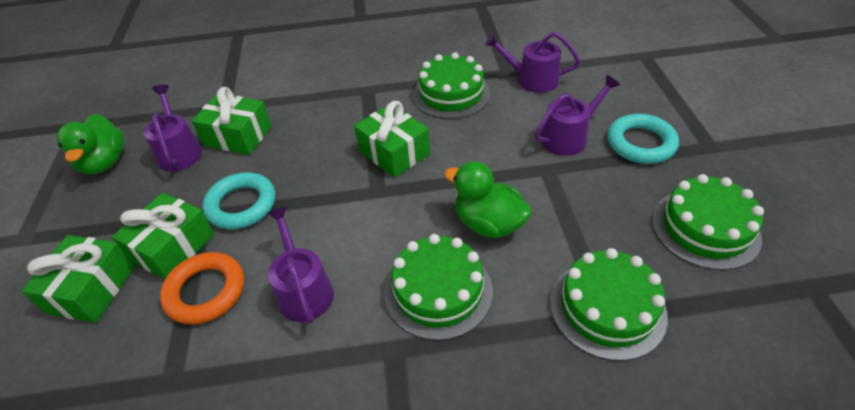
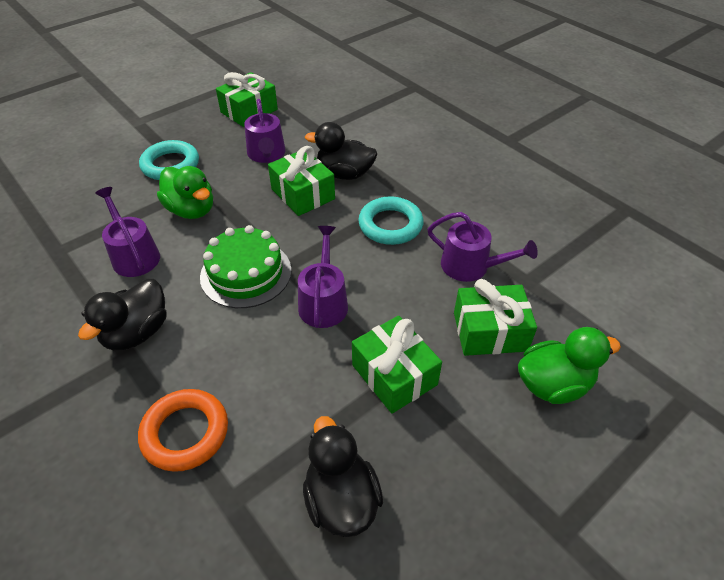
black duck: 0 -> 3
green cake: 4 -> 1

